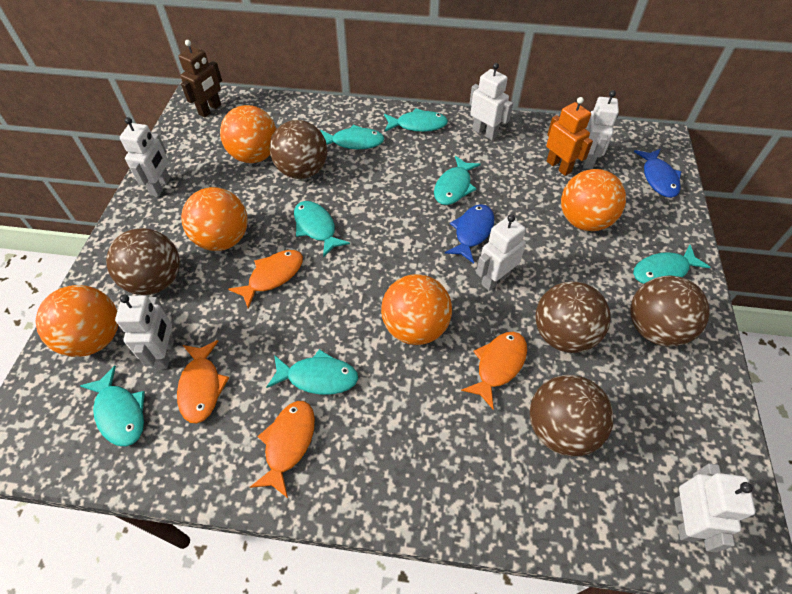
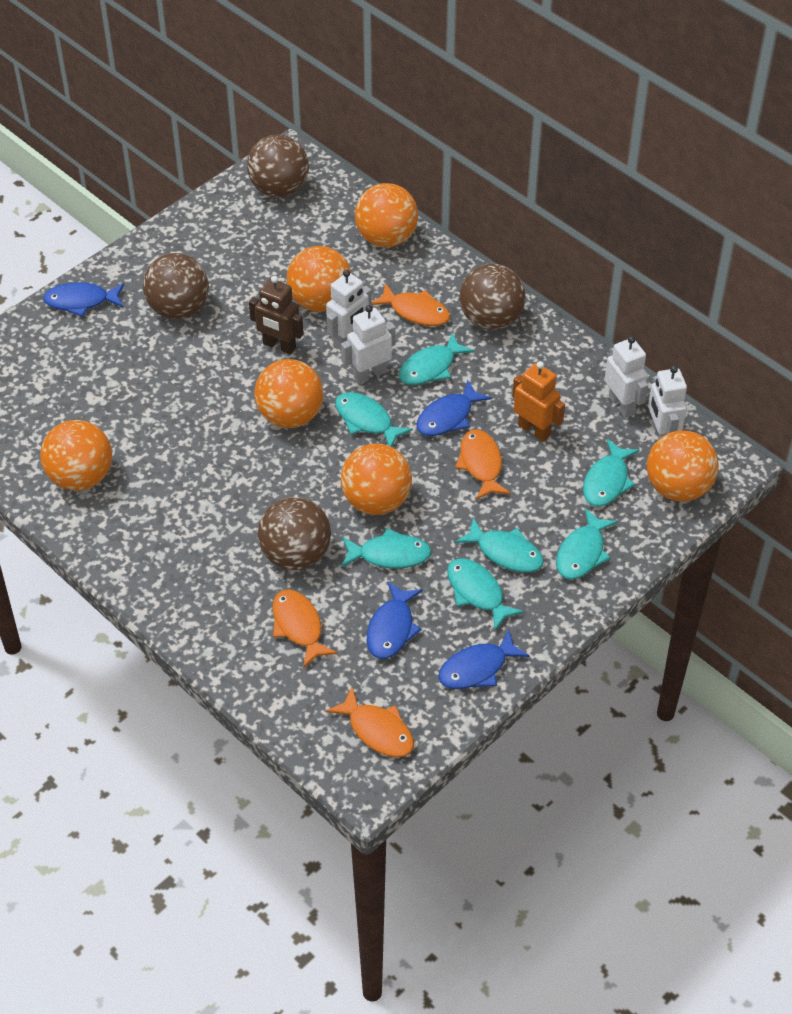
blue fish: 2 -> 4
brown ball: 5 -> 4
orange ball: 5 -> 6
white robot: 6 -> 4

